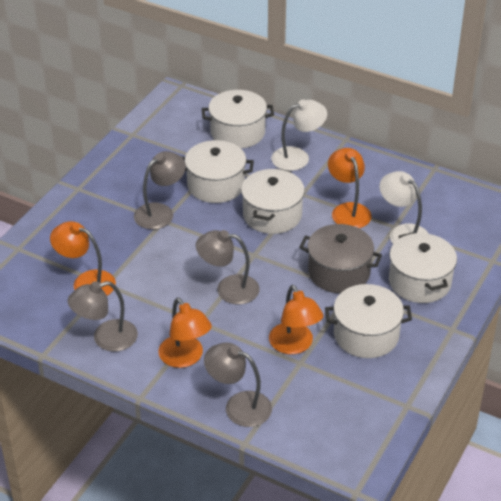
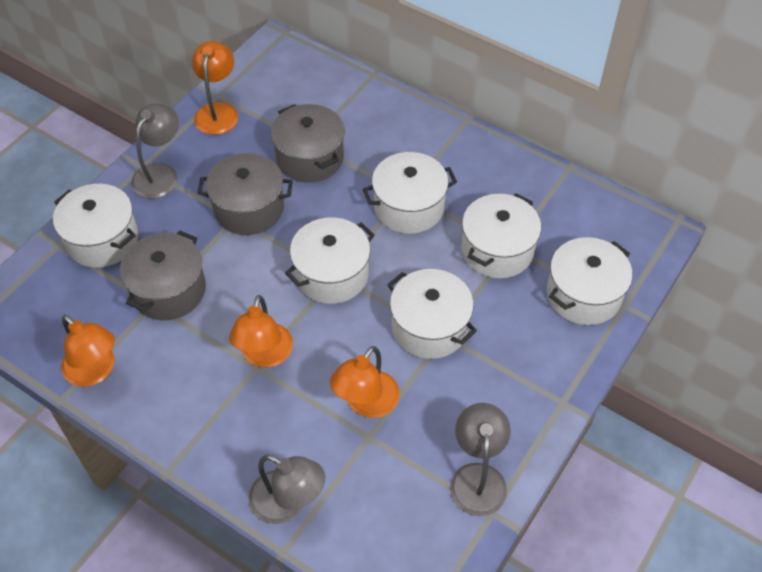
grey lamp: 4 -> 3
grey pot: 1 -> 3
white lamp: 2 -> 0
white pot: 5 -> 6

